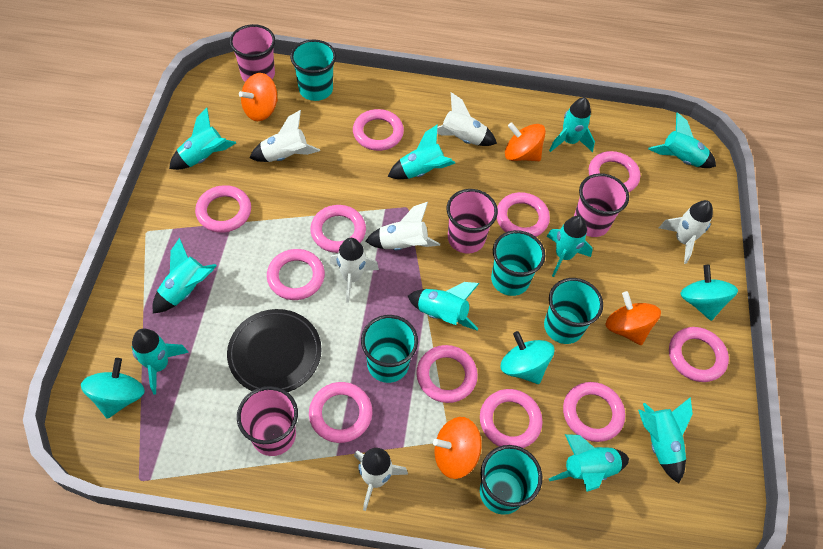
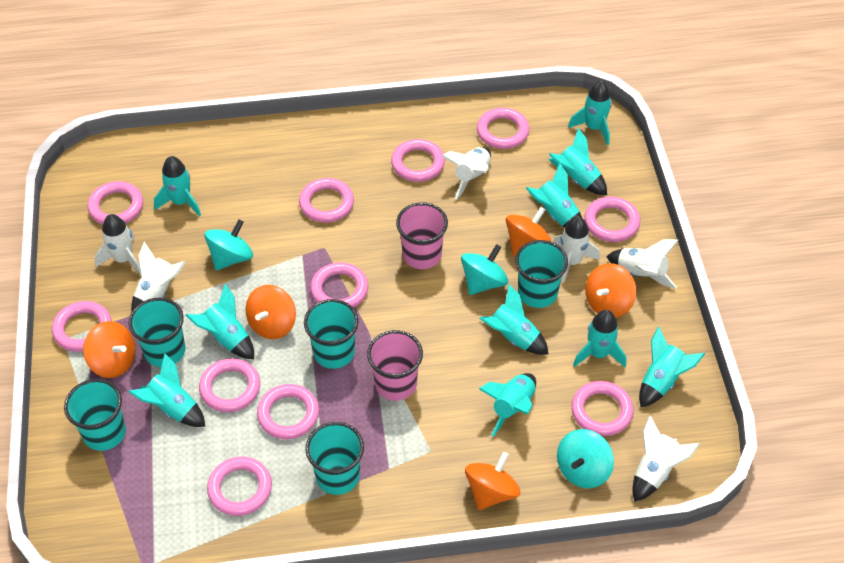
black plate: 1 -> 0
orange spinning top: 4 -> 5
pink cup: 4 -> 2

